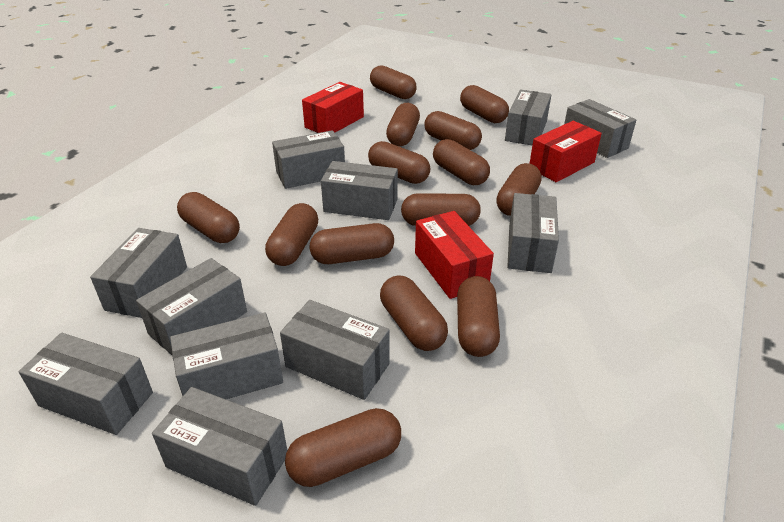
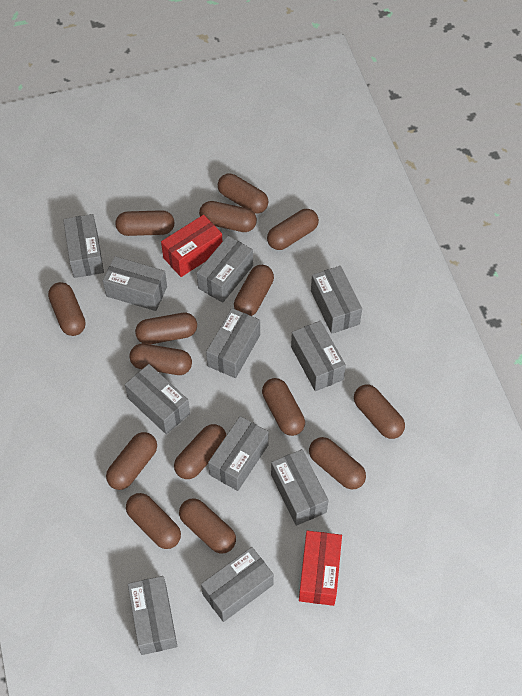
brown capsule: 14 -> 15
red box: 3 -> 2

